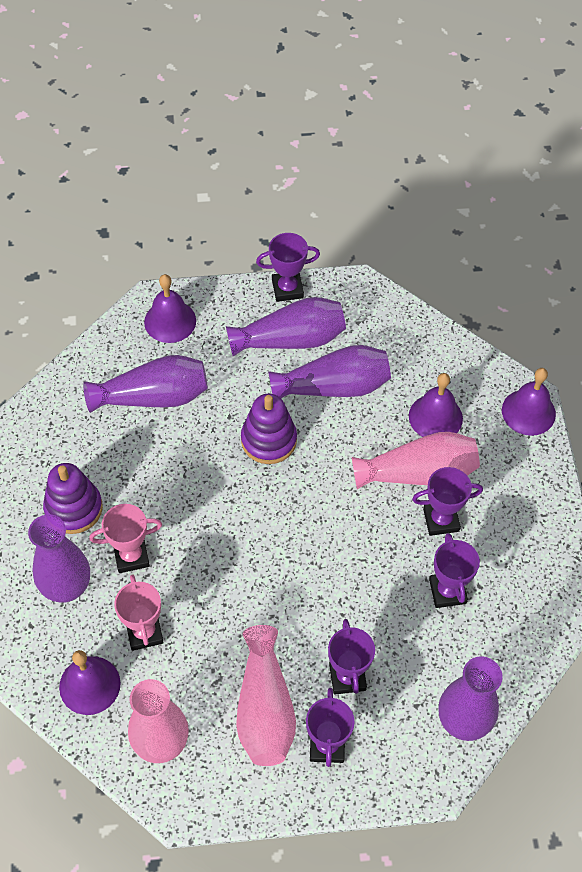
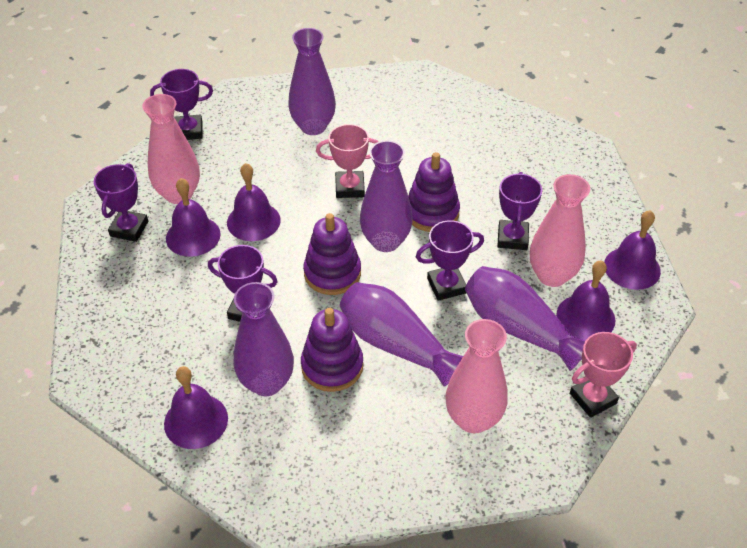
purple bell: 4 -> 5
purple stacking toy: 2 -> 3

